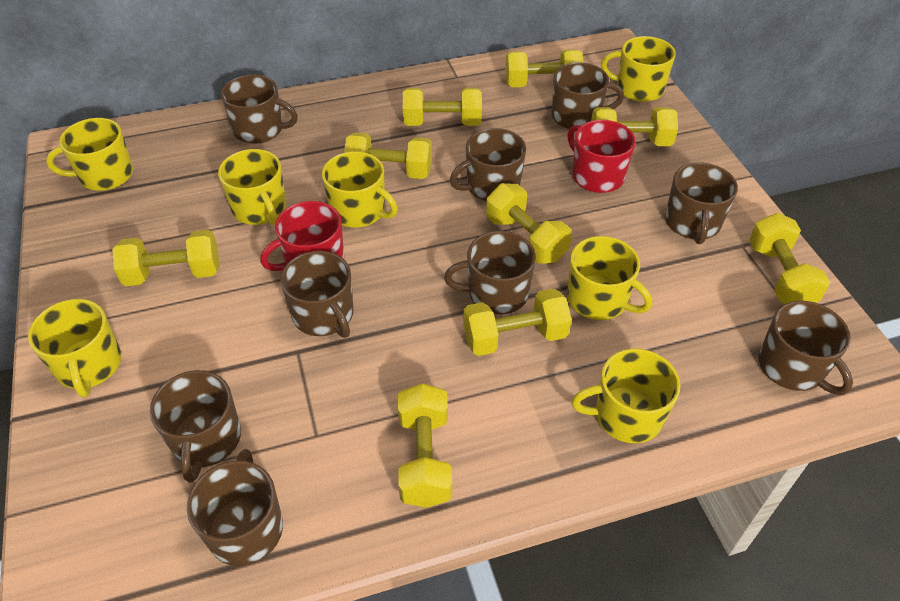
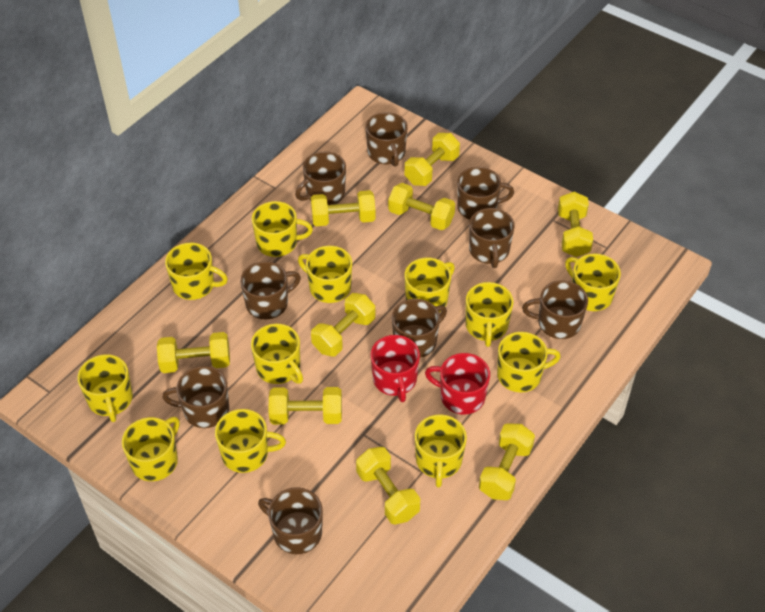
yellow mug: 7 -> 12

